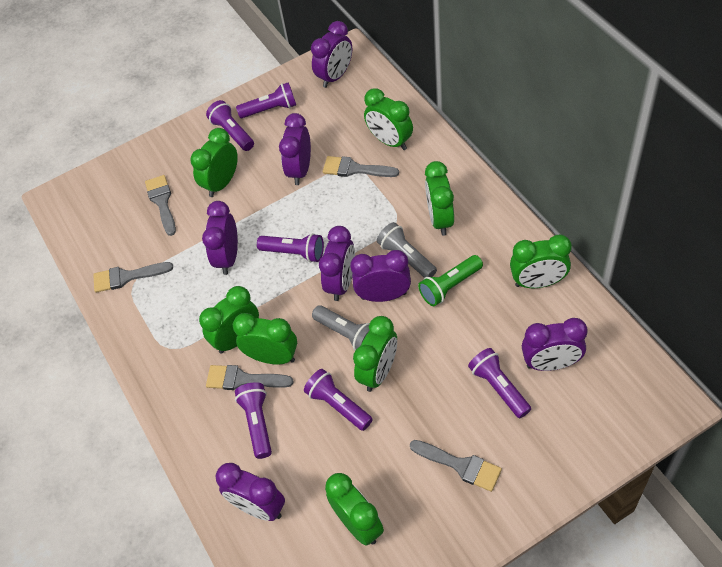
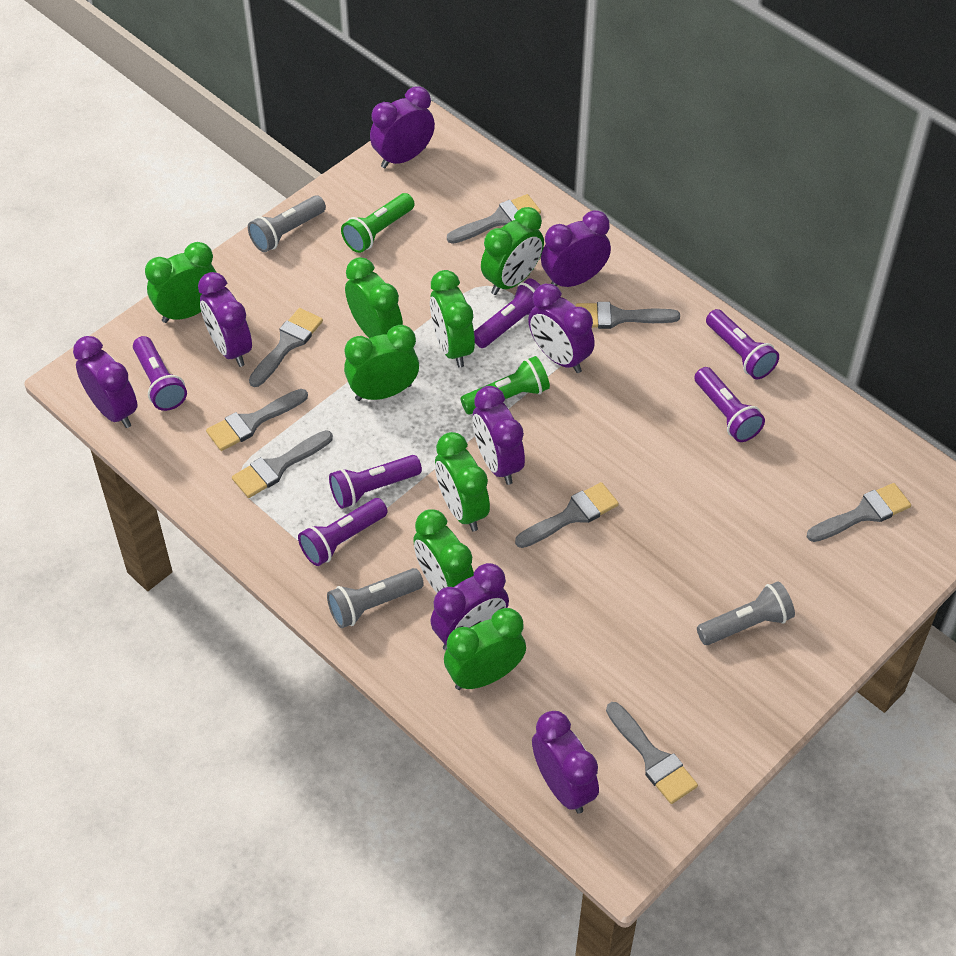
green flashlight: 1 -> 2
grey brush: 5 -> 8
grey flashlight: 2 -> 3
purple clock: 7 -> 8

